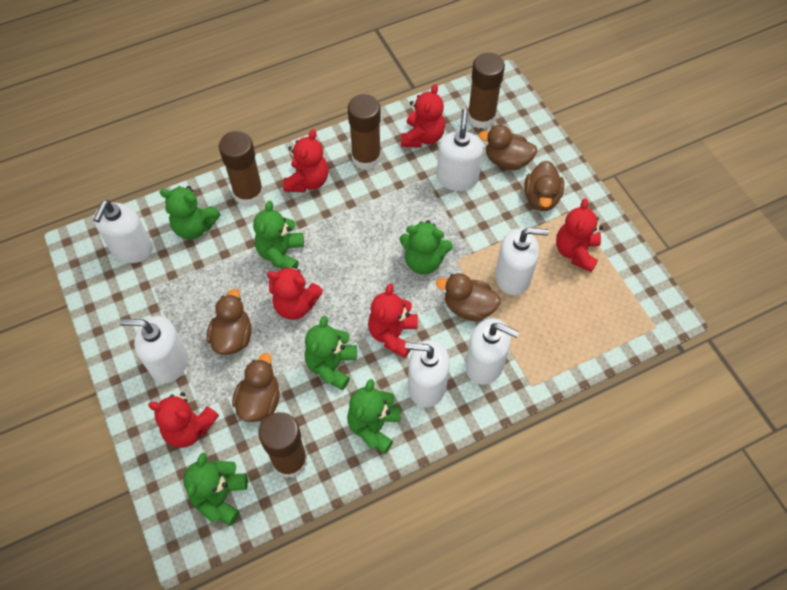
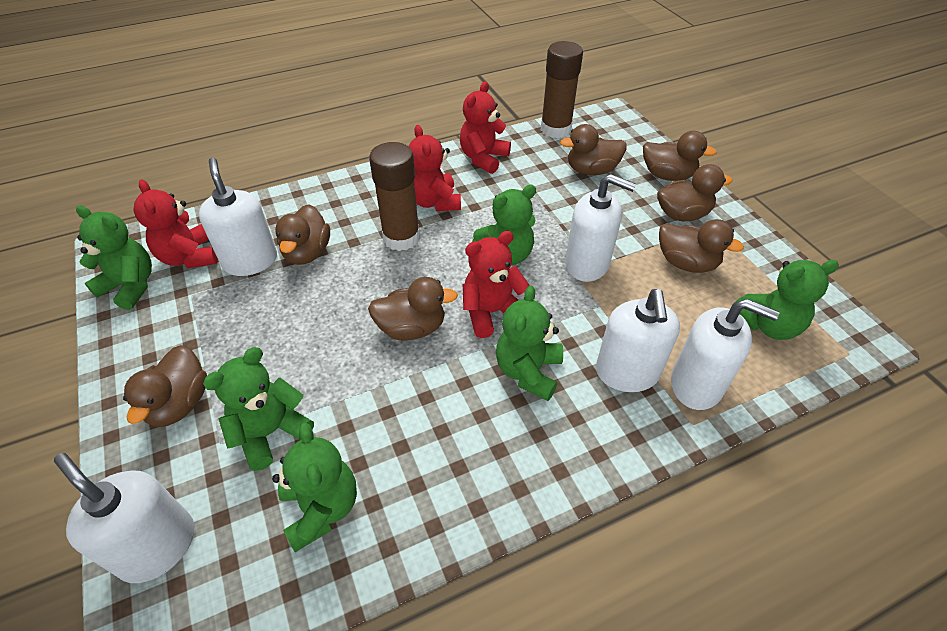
brown duck: 5 -> 7
brown glue stick: 4 -> 2
red teddy bear: 6 -> 4
white soap dispenser: 6 -> 5

